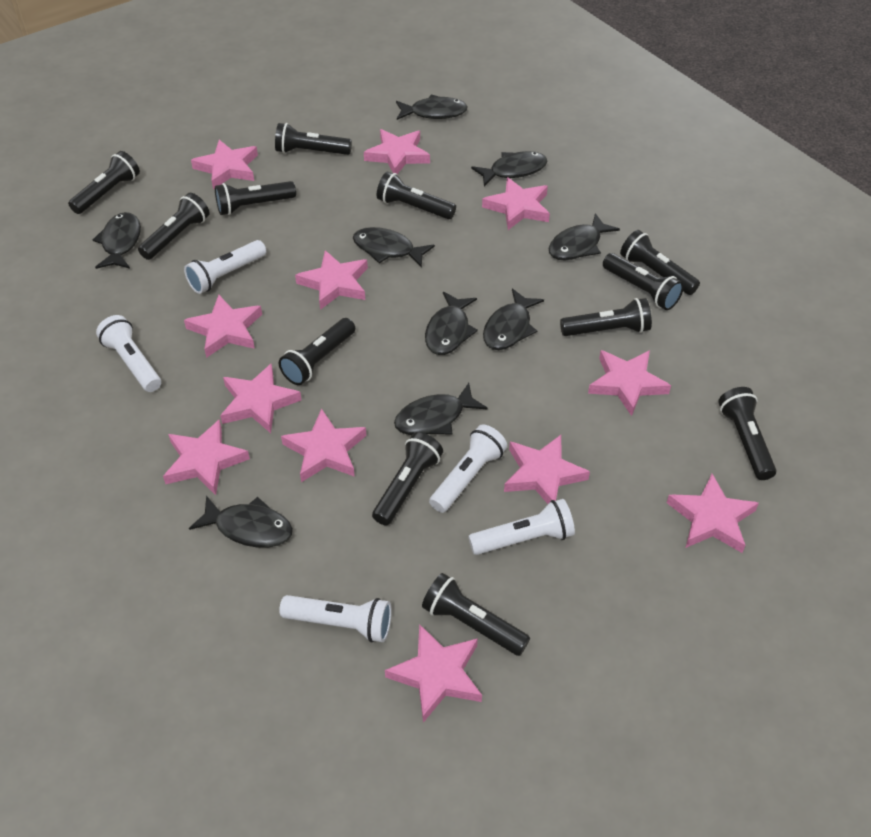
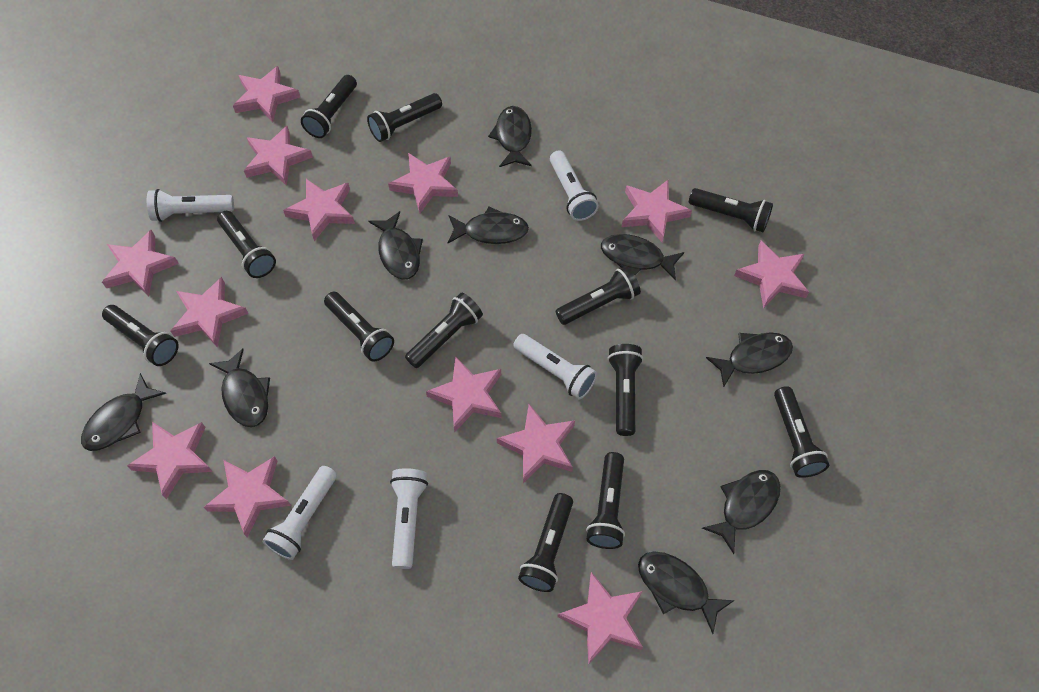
pink star: 12 -> 13

